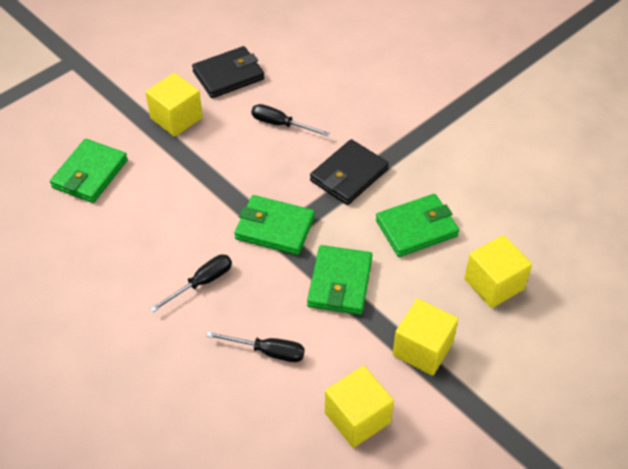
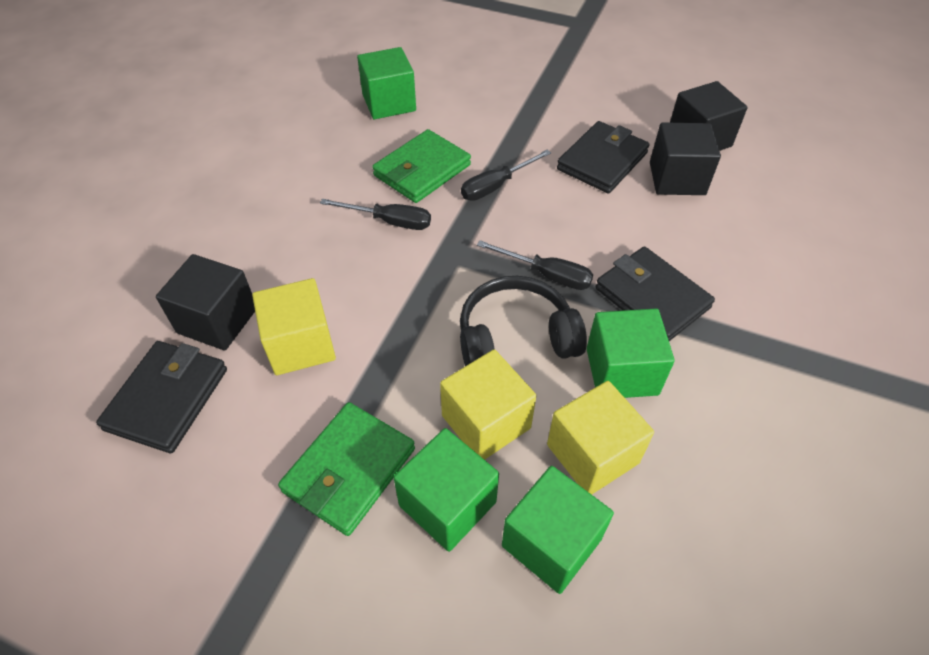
black cube: 0 -> 3
black headphones: 0 -> 1
black wallet: 2 -> 3
green cube: 0 -> 4
green wallet: 4 -> 2
yellow cube: 4 -> 3

